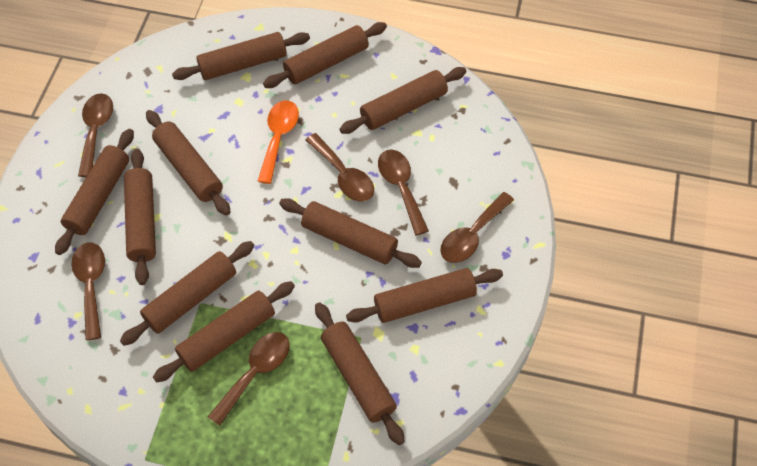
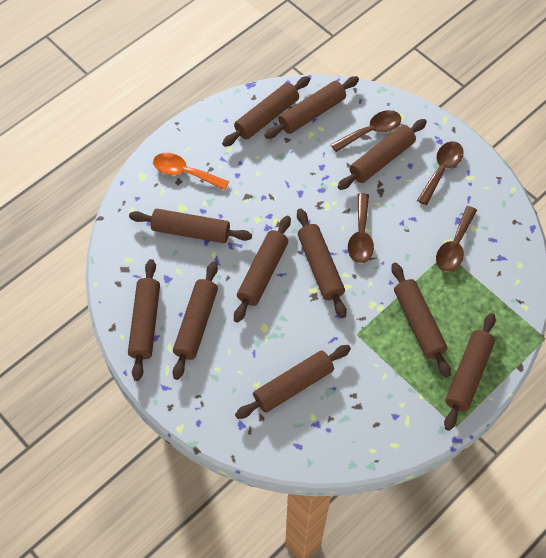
brown spoon: 6 -> 4

